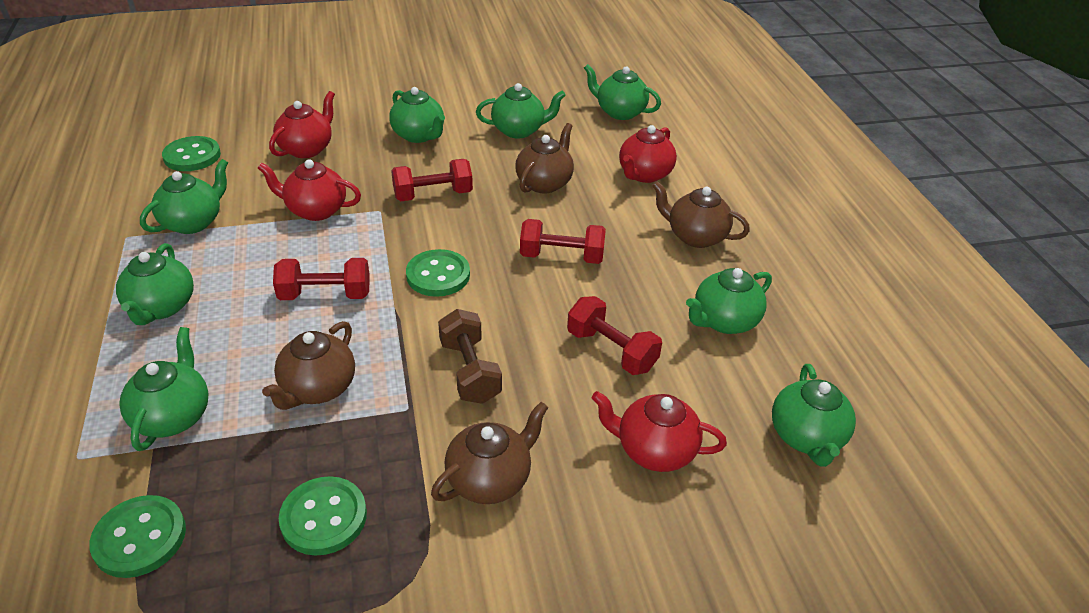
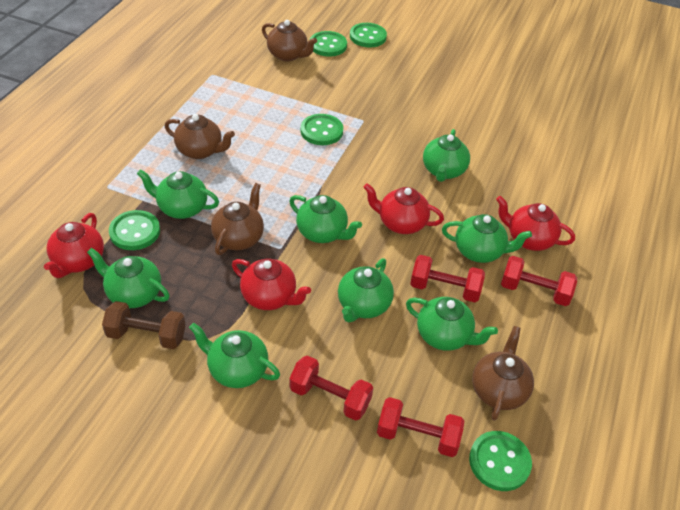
green button: 4 -> 5

